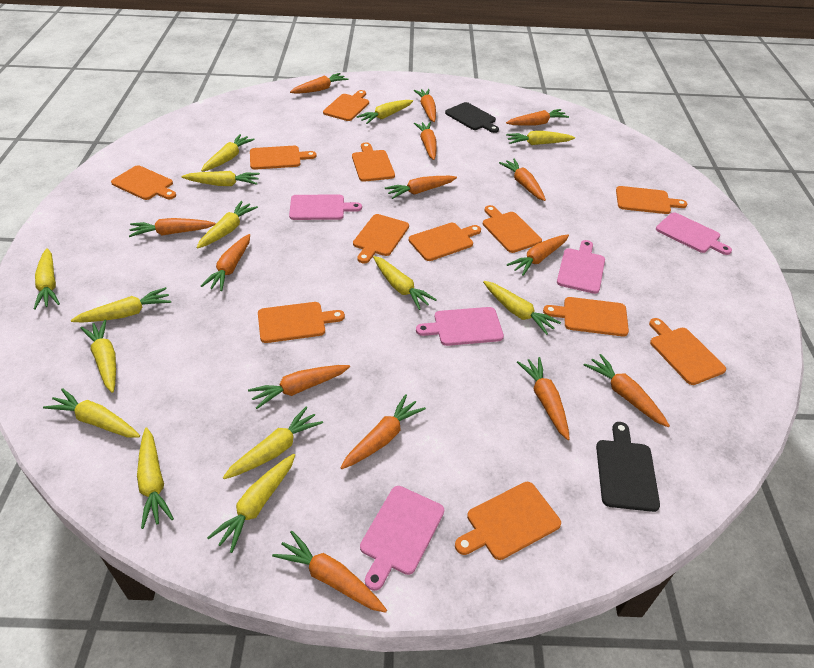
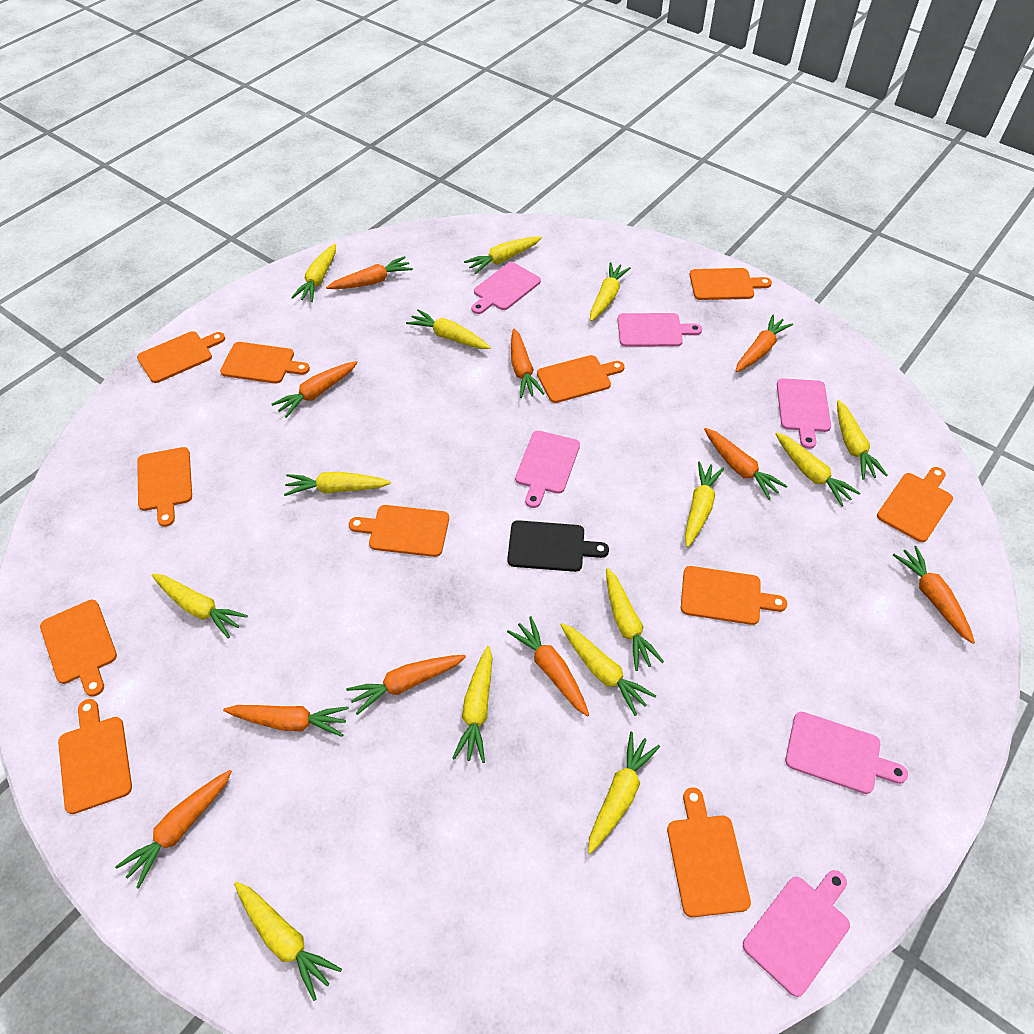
black cutting board: 2 -> 1
orange carrot: 14 -> 10
orange cutting board: 12 -> 11
pink cutting board: 5 -> 6

